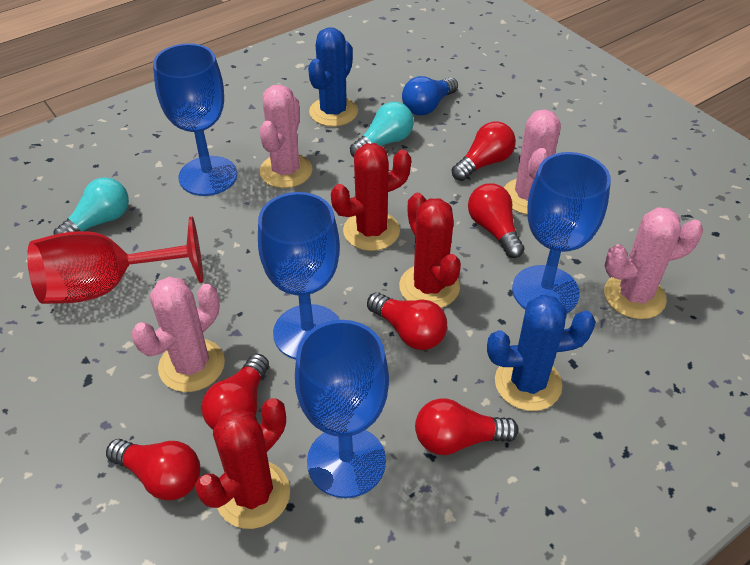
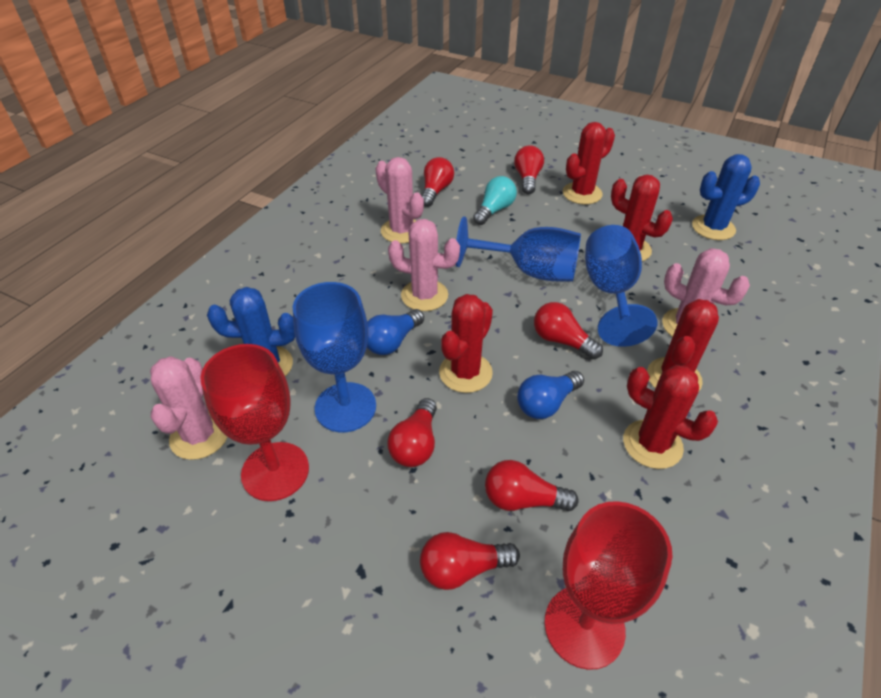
blue goblet: 4 -> 3
blue light bulb: 1 -> 2
red cactus: 3 -> 5
red goblet: 1 -> 2
turquoise light bulb: 2 -> 1

